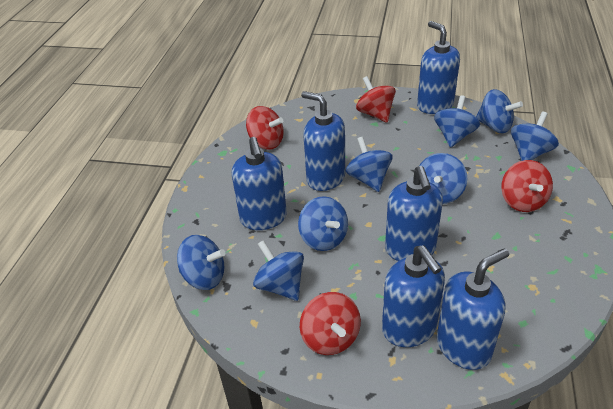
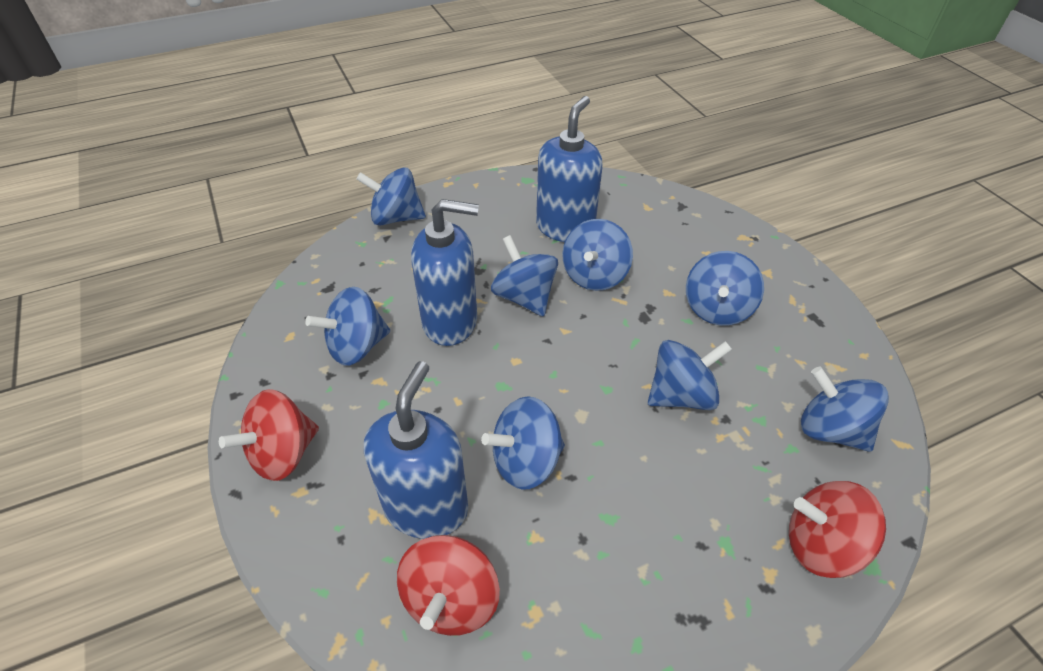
blue soap dispenser: 6 -> 3
red spinning top: 4 -> 3

